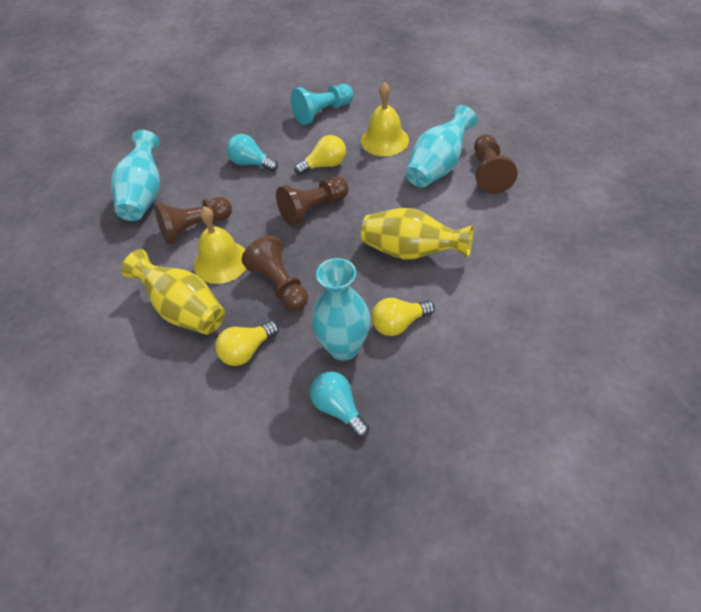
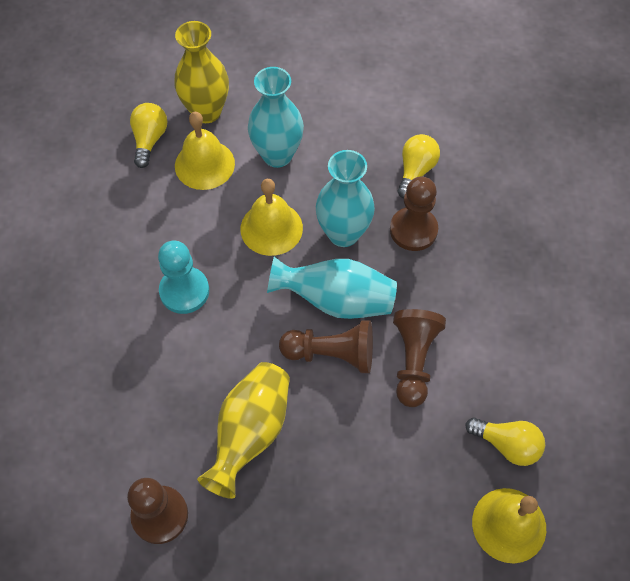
turquoise light bulb: 2 -> 0
yellow bell: 2 -> 3

